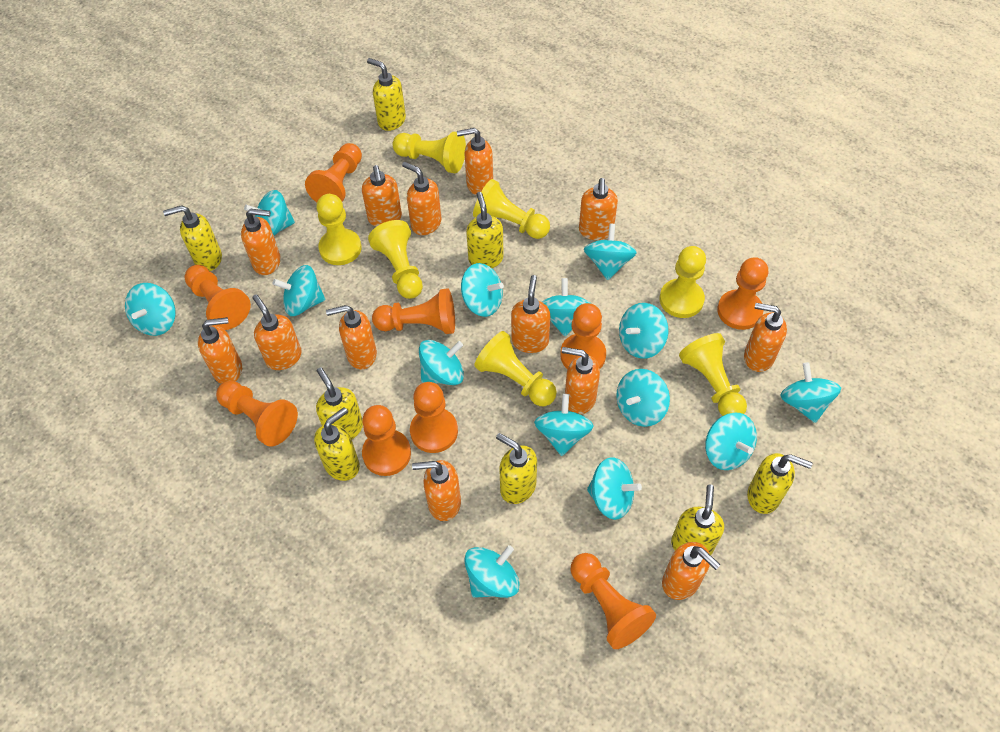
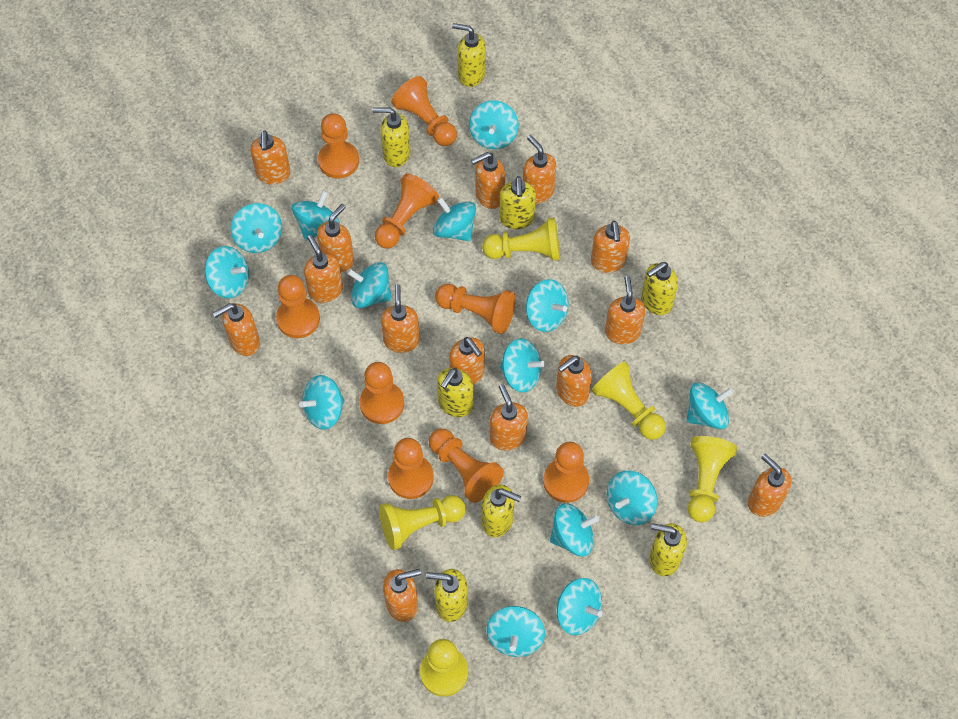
orange soap dispenser: 13 -> 14
yellow pawn: 7 -> 5

